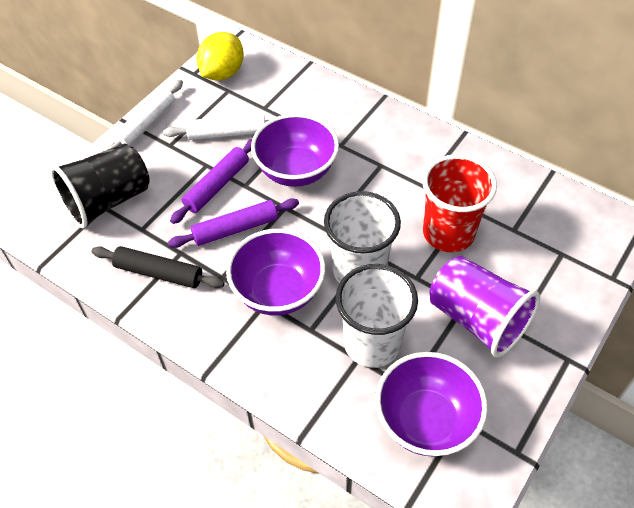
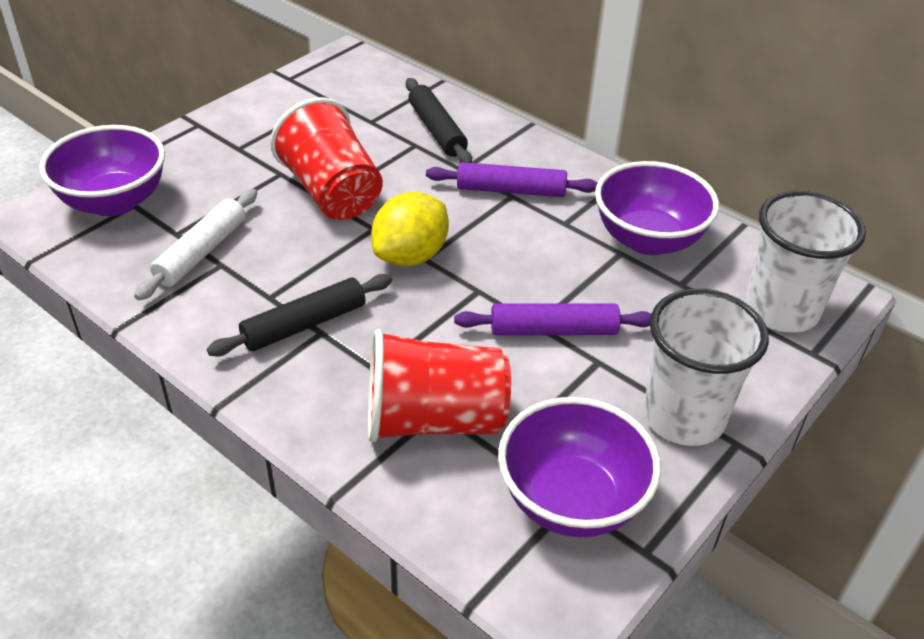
black cup: 1 -> 0
black rolling pin: 1 -> 2
purple cup: 1 -> 0
red cup: 1 -> 2
white rolling pin: 2 -> 1

